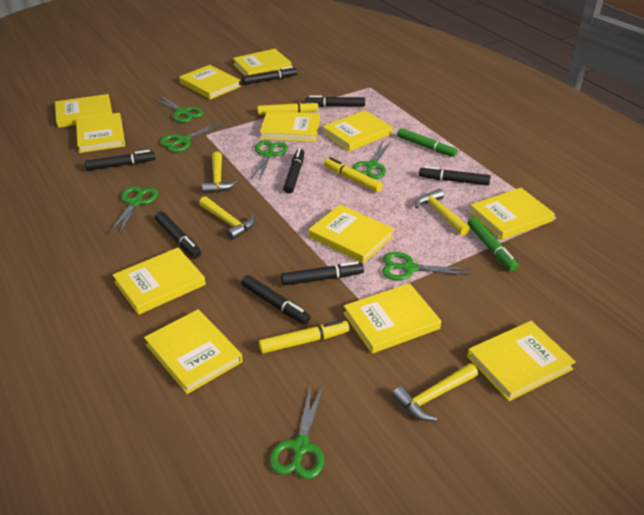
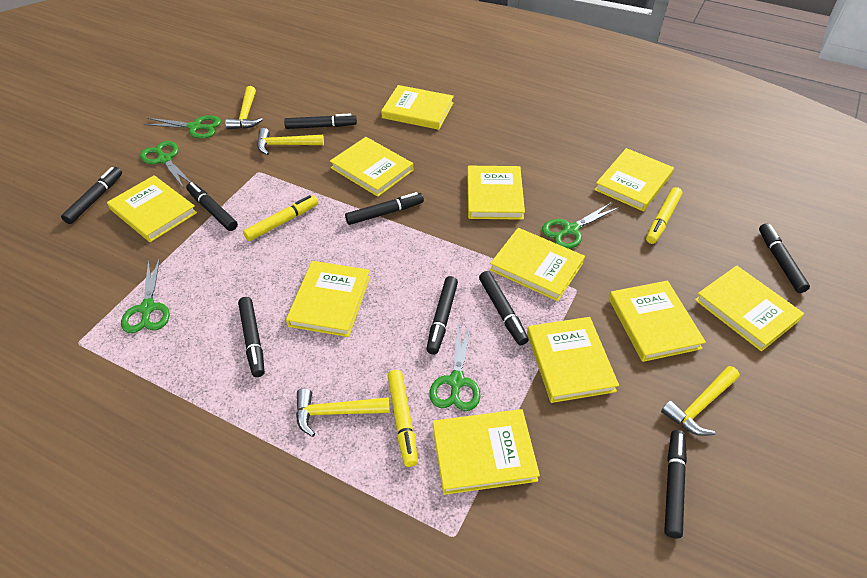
black marker: 8 -> 9
green marker: 2 -> 0
green scissors: 7 -> 5
yellow book: 12 -> 11

